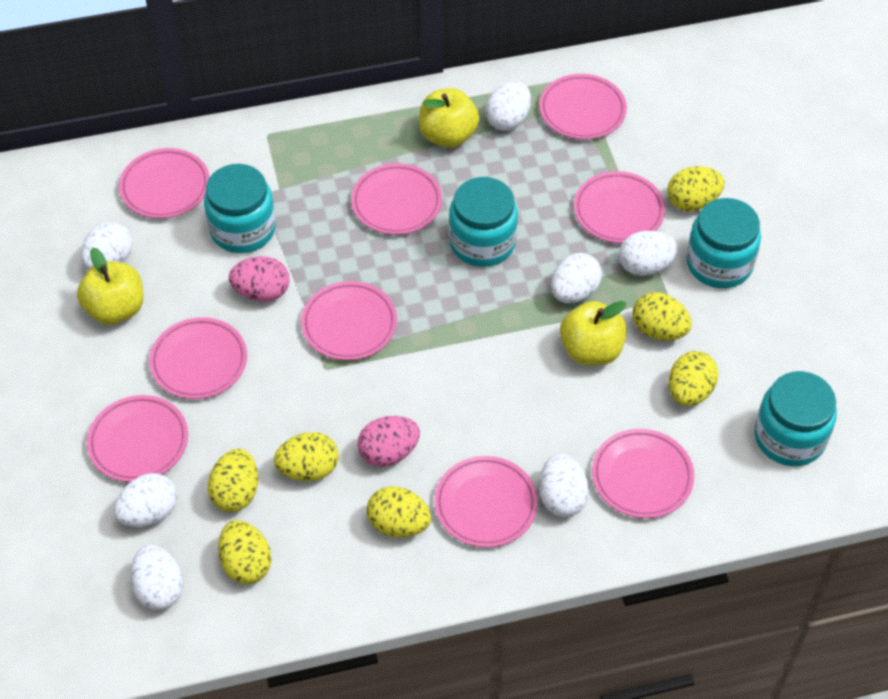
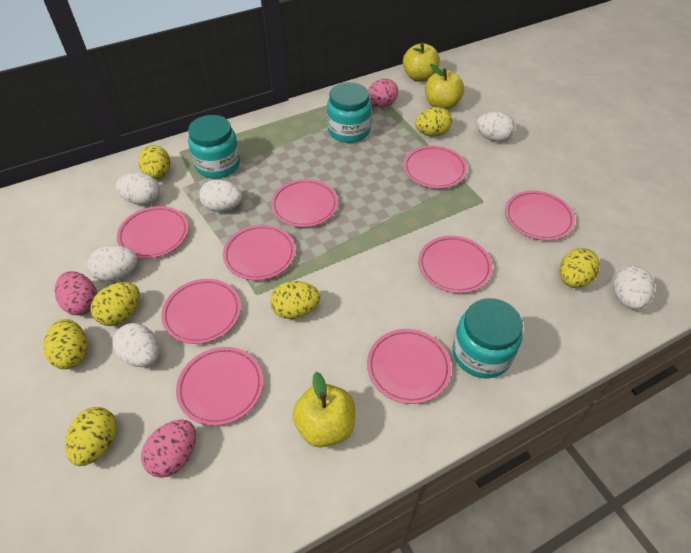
pink egg: 2 -> 3
turquoise jar: 4 -> 3
white egg: 7 -> 6

